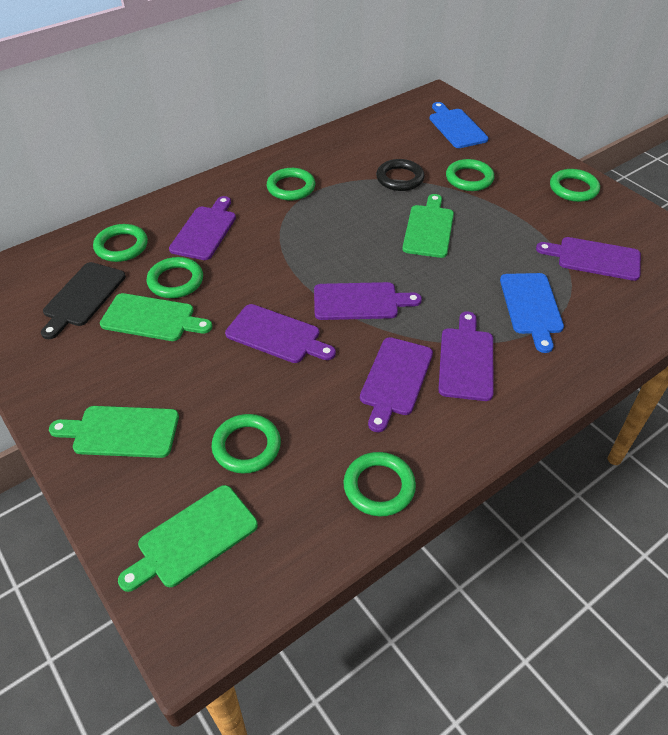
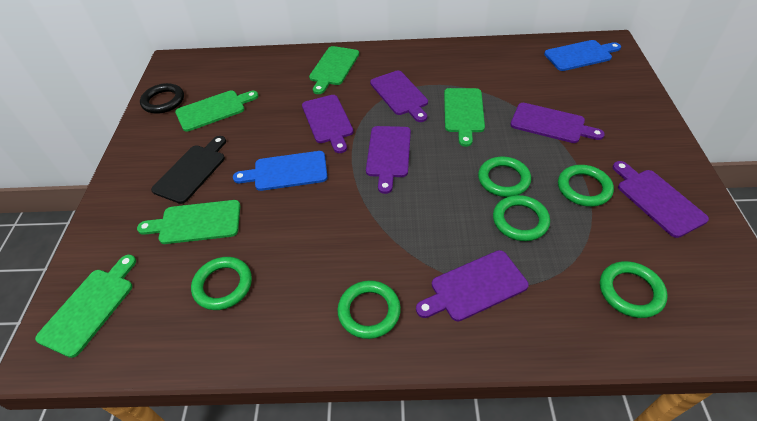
green cutting board: 4 -> 5
green ring: 7 -> 6

